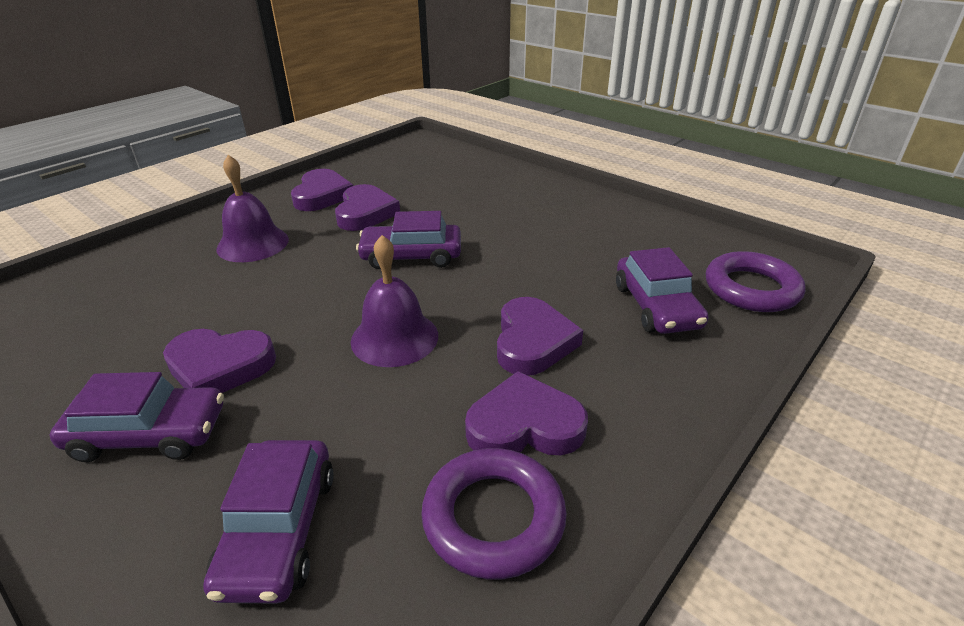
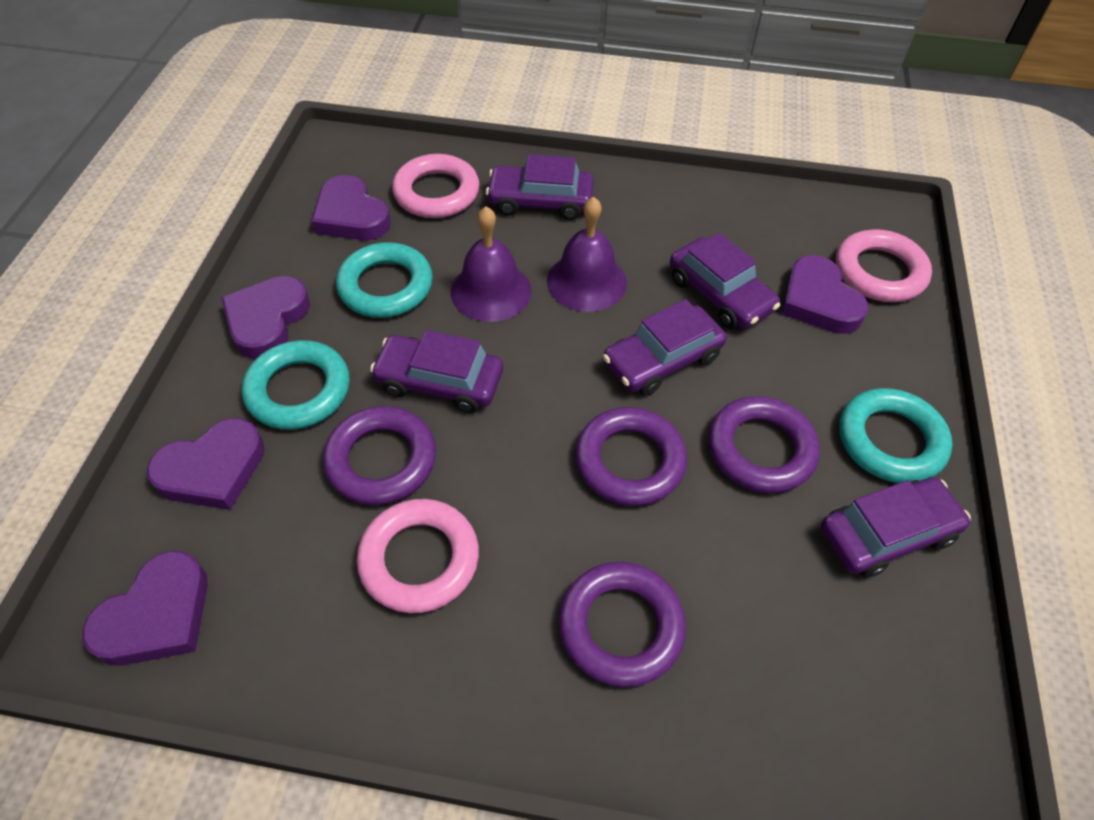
pink ring: 0 -> 3
purple car: 4 -> 5
purple ring: 2 -> 4
turquoise ring: 0 -> 3

